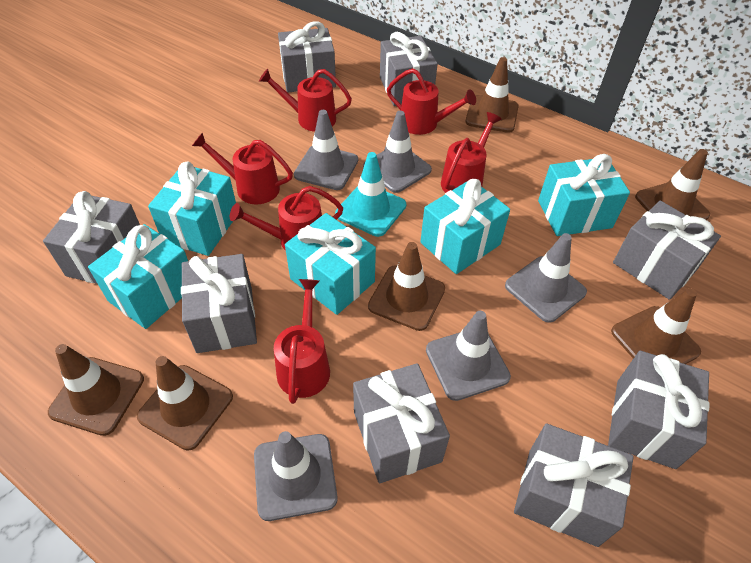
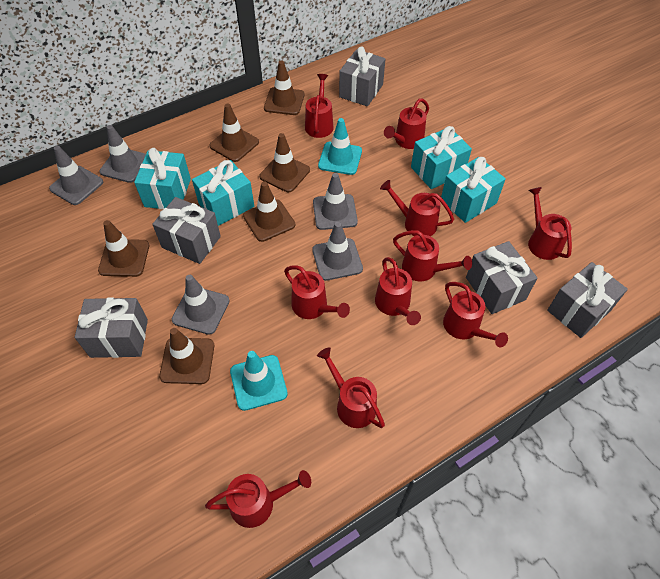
grey gift: 8 -> 5
red watering can: 6 -> 10
turquoise gift: 5 -> 4
turquoise traffic cone: 1 -> 2

